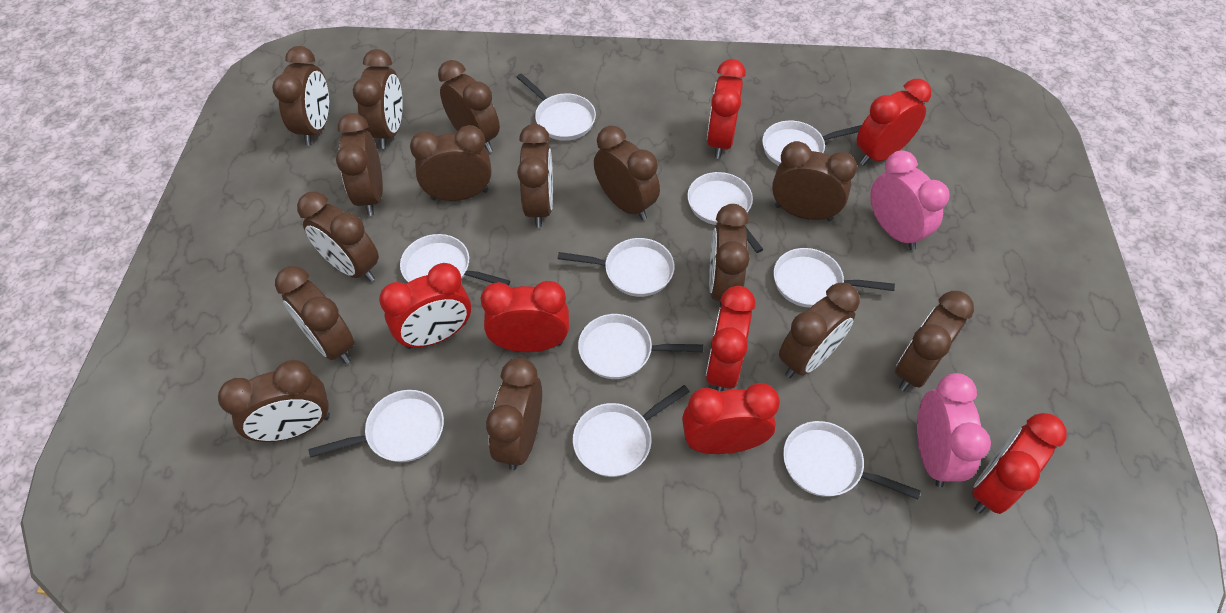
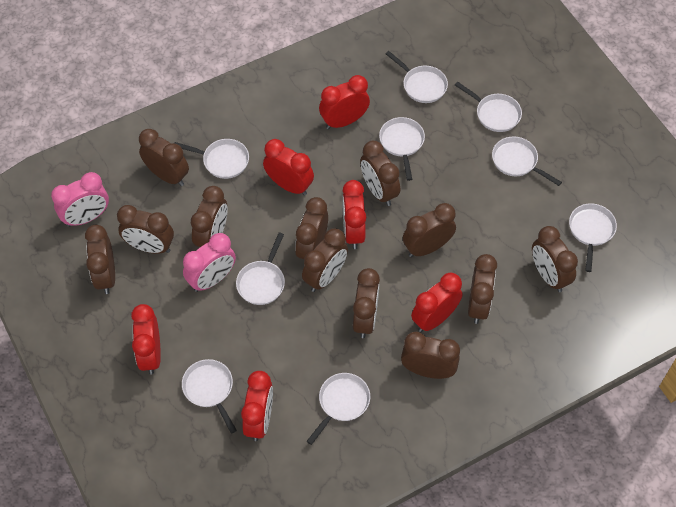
brown clock: 15 -> 12
red clock: 7 -> 6
white pan: 10 -> 9

